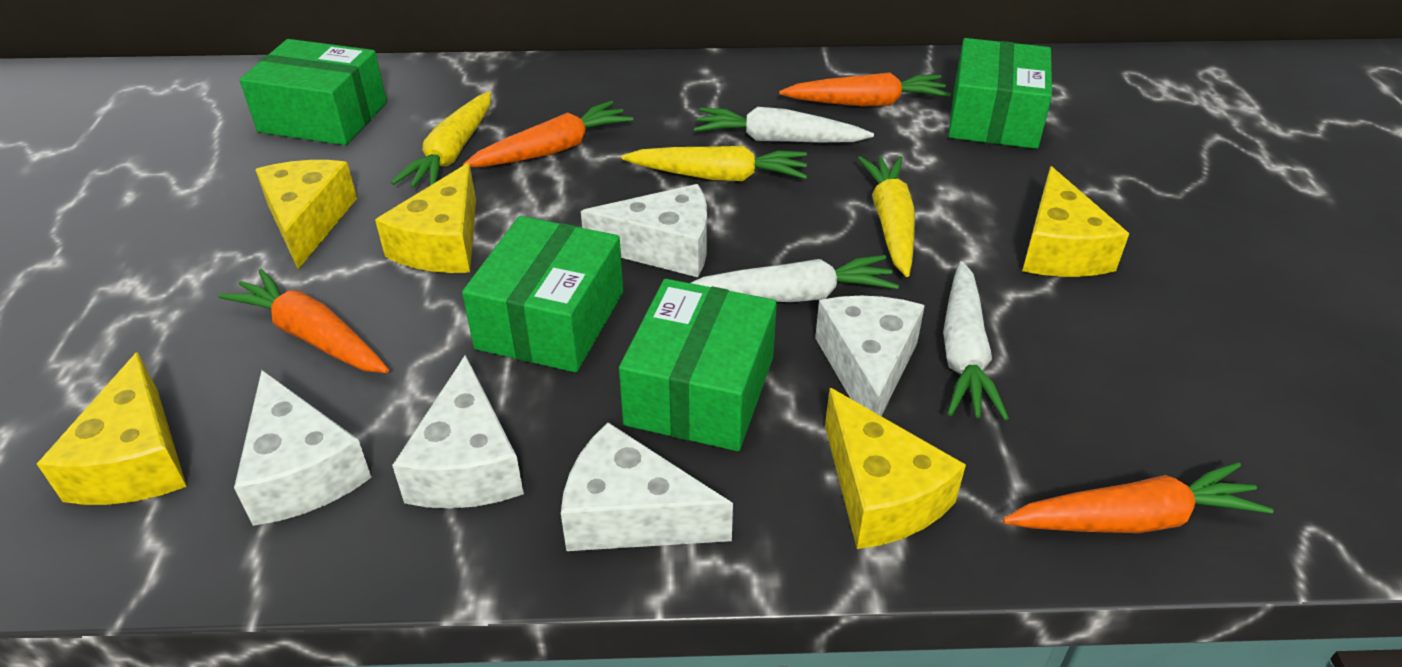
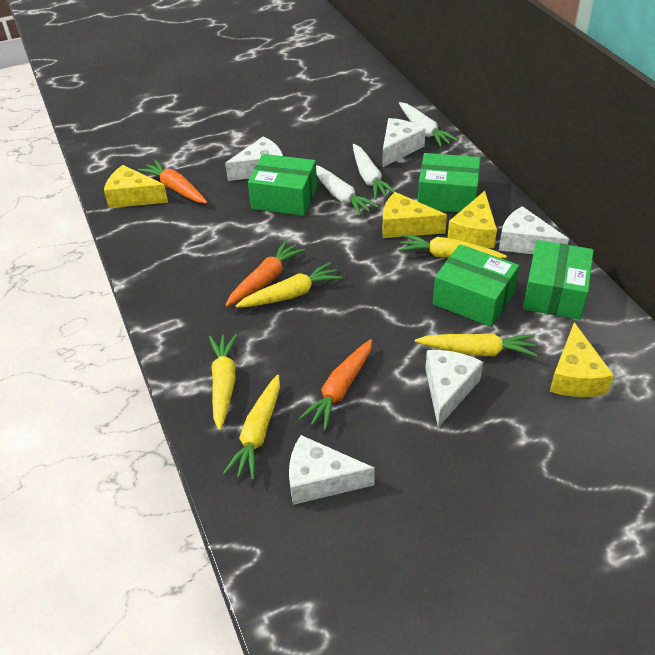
orange carrot: 4 -> 3
yellow carrot: 3 -> 5
yellow cheese: 5 -> 4

